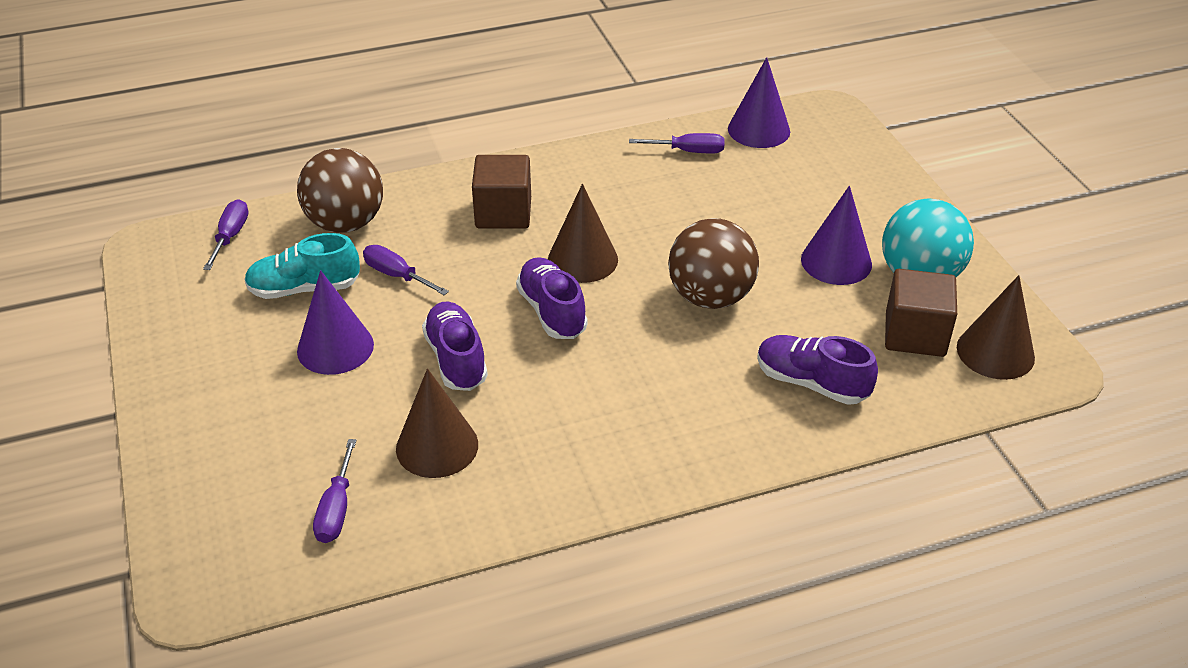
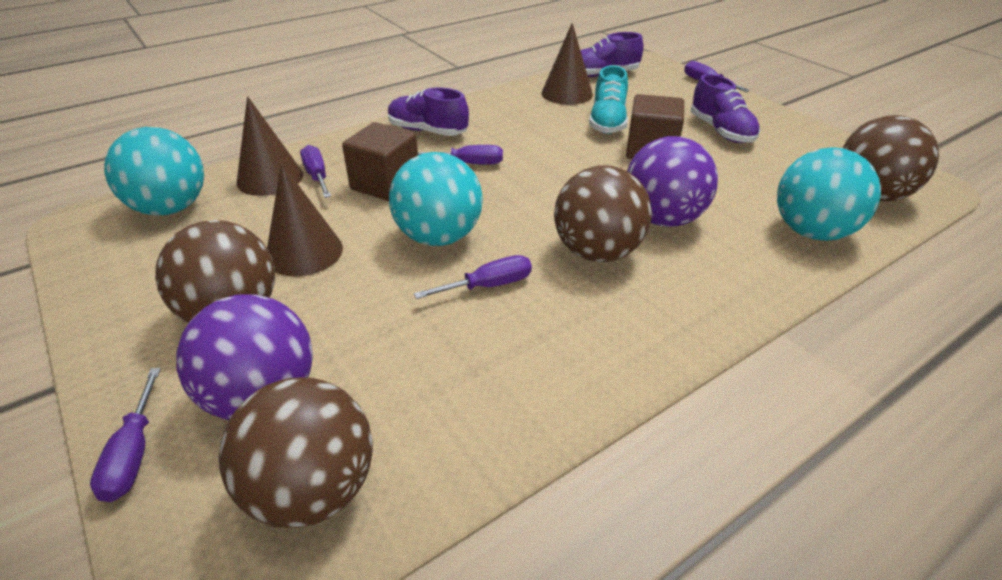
brown ball: 2 -> 4
purple ball: 0 -> 2
purple cone: 3 -> 0
purple screwdriver: 4 -> 5
turquoise ball: 1 -> 3

